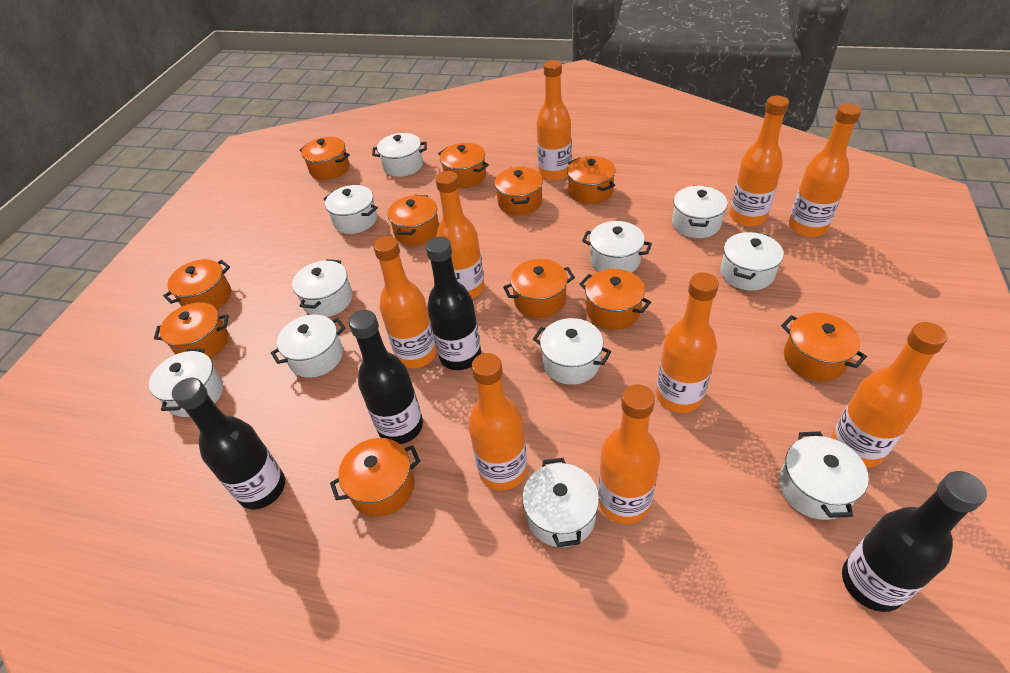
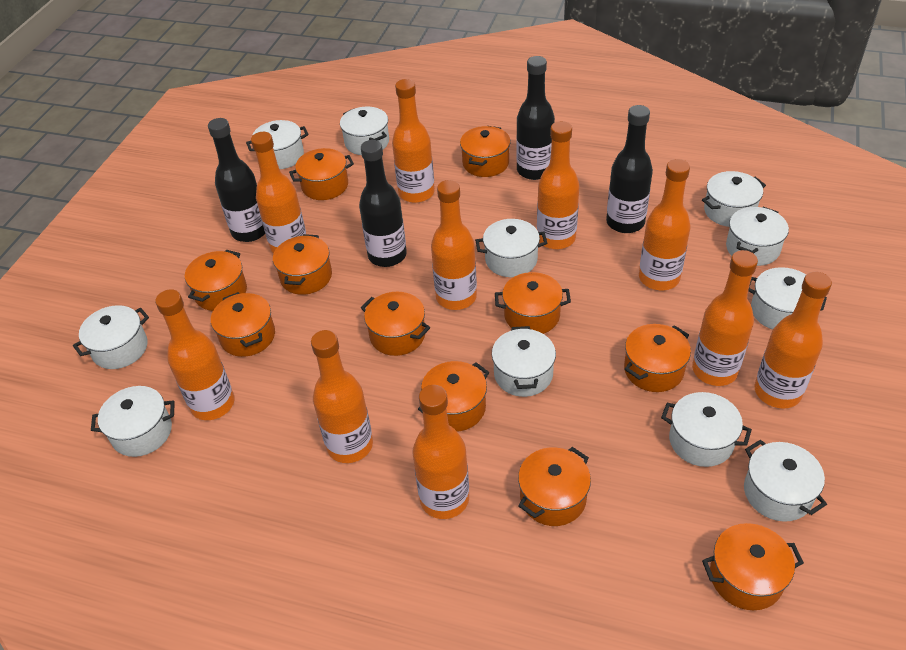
orange bottle: 9 -> 10

